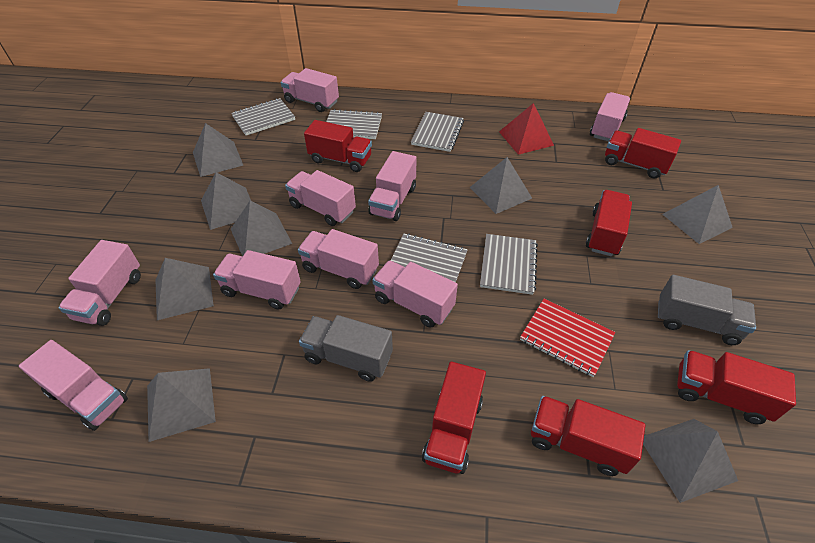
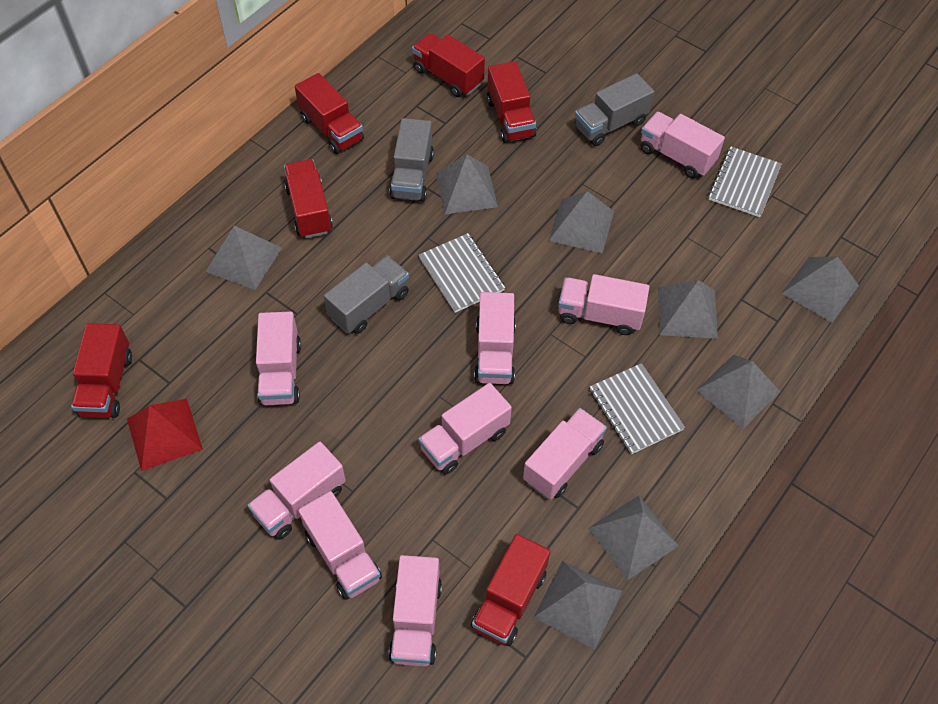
grey notebook: 5 -> 3
grey truck: 2 -> 3
red notebook: 1 -> 0

